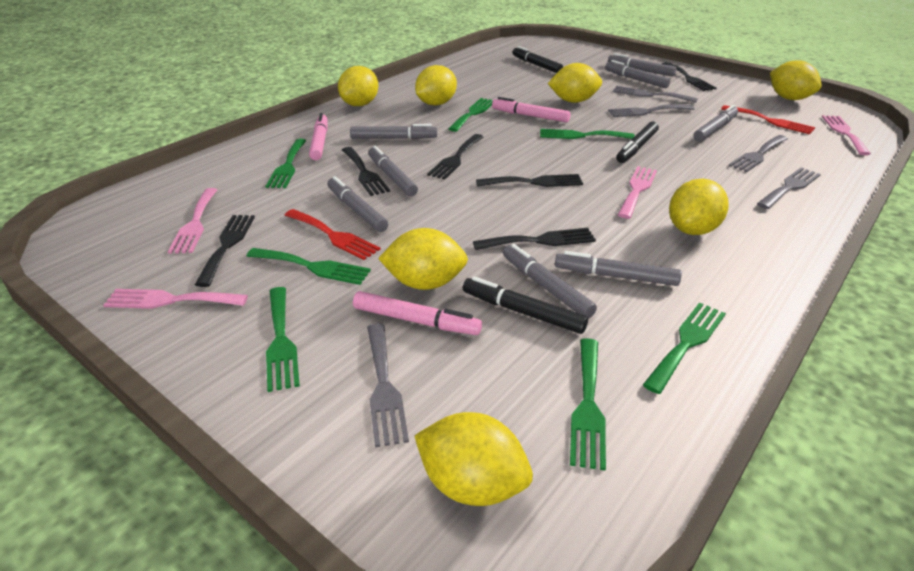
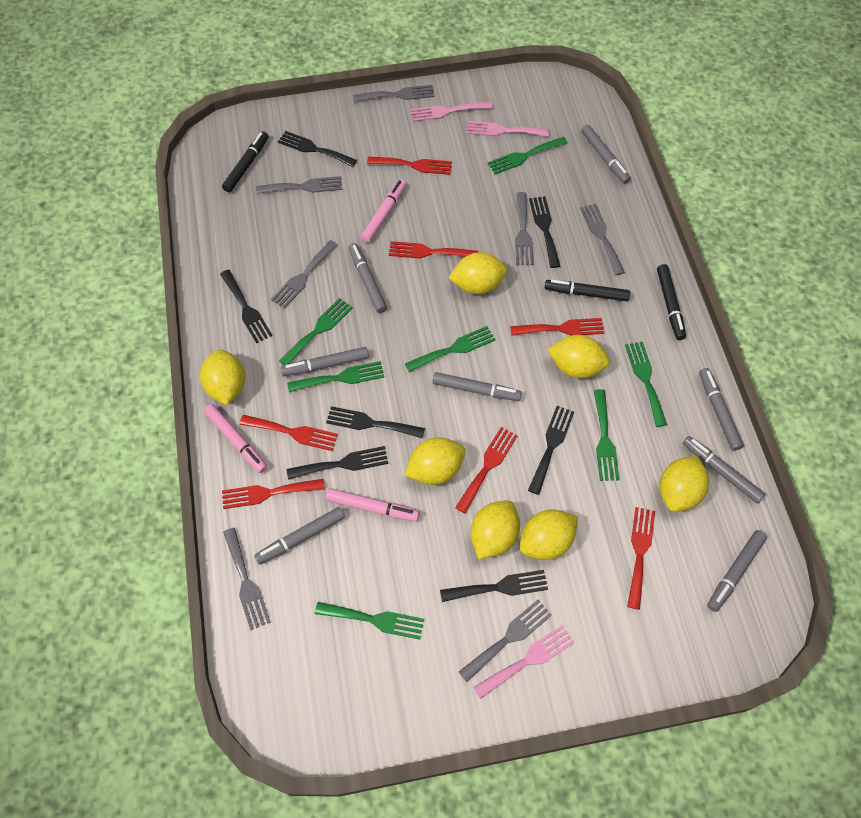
black fork: 6 -> 7
grey fork: 5 -> 7
pink fork: 4 -> 3
red fork: 2 -> 7

